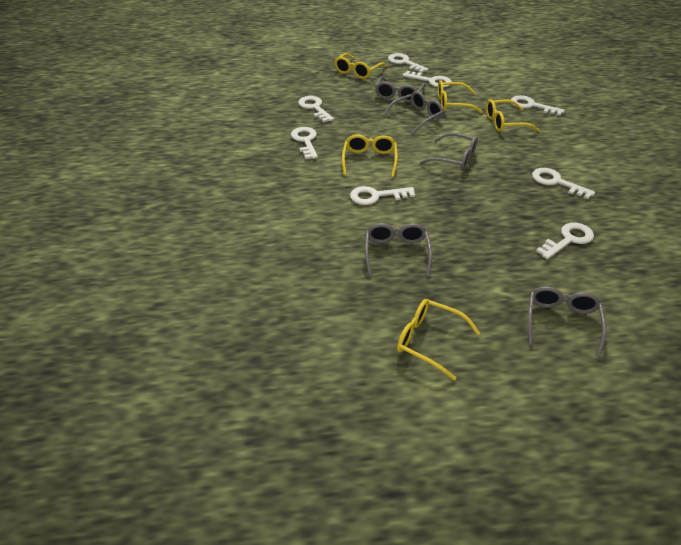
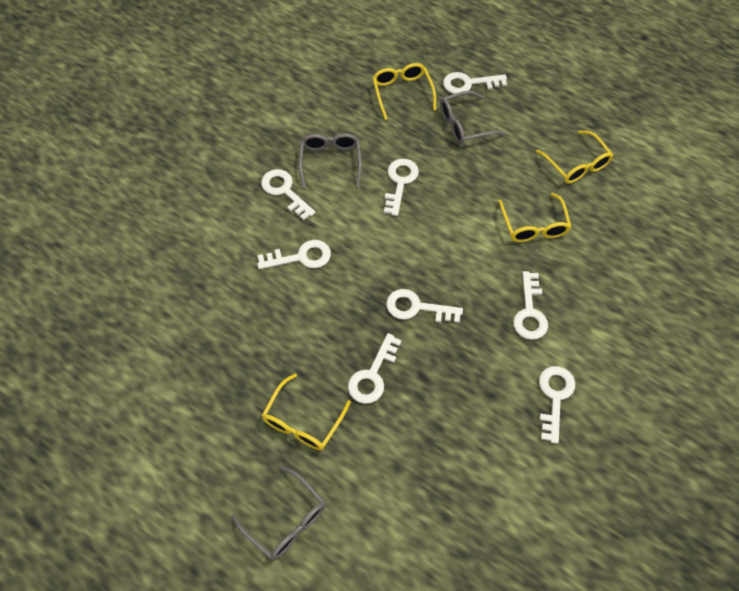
grey glasses: 5 -> 3
yellow glasses: 5 -> 4

